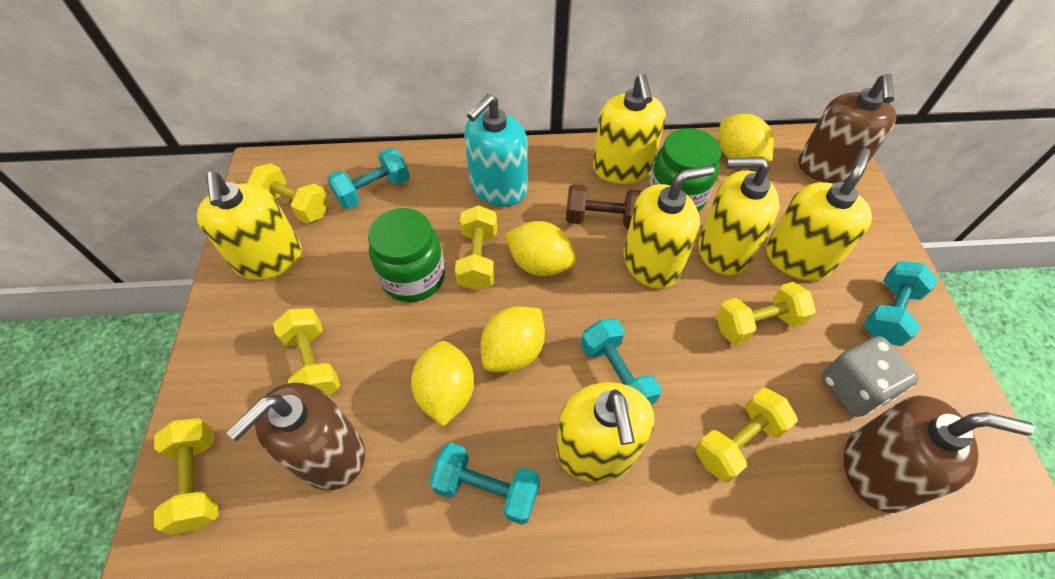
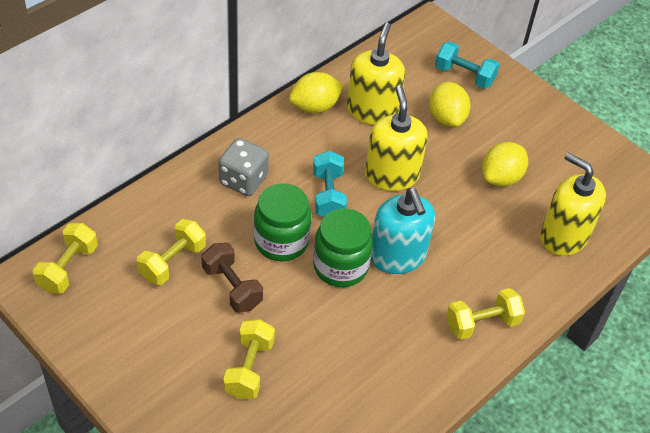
brown soap dispenser: 3 -> 0
turquoise dumbbell: 4 -> 2
yellow dumbbell: 6 -> 4
yellow lemon: 4 -> 3
yellow soap dispenser: 6 -> 3

